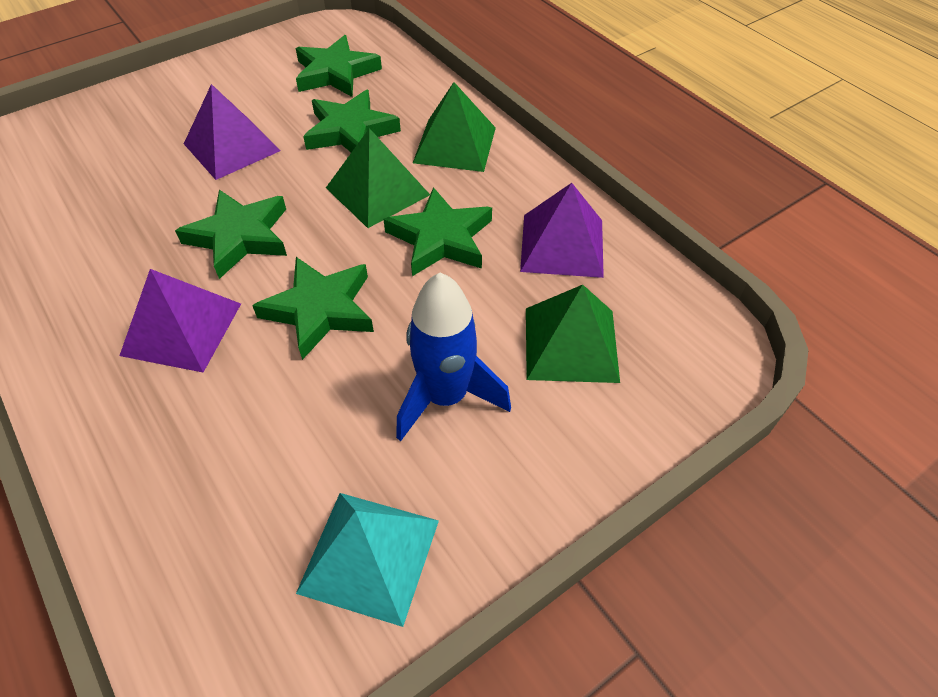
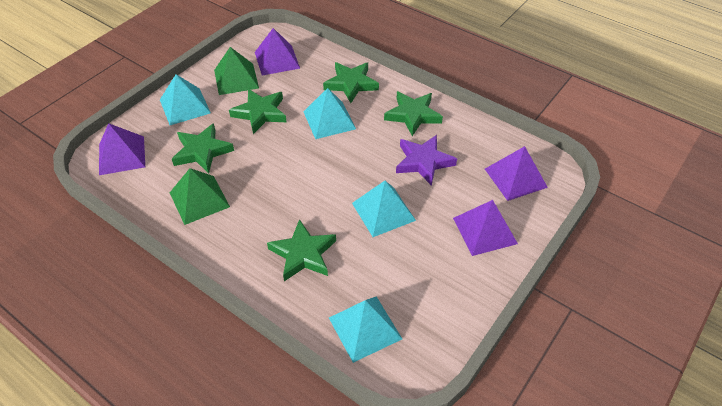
blue rocket: 1 -> 0
green pyramid: 3 -> 2
purple pyramid: 3 -> 4
purple star: 0 -> 1
turquoise pyramid: 1 -> 4

